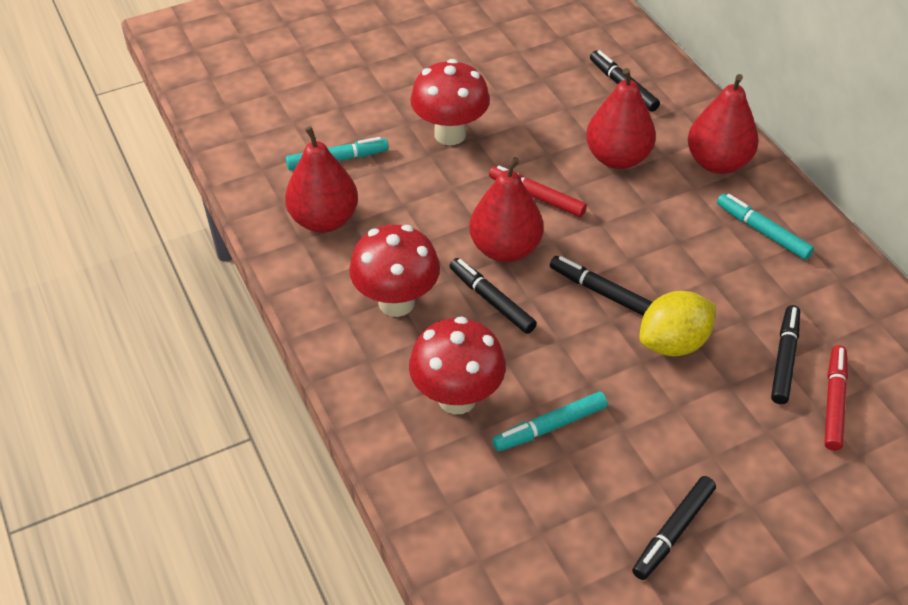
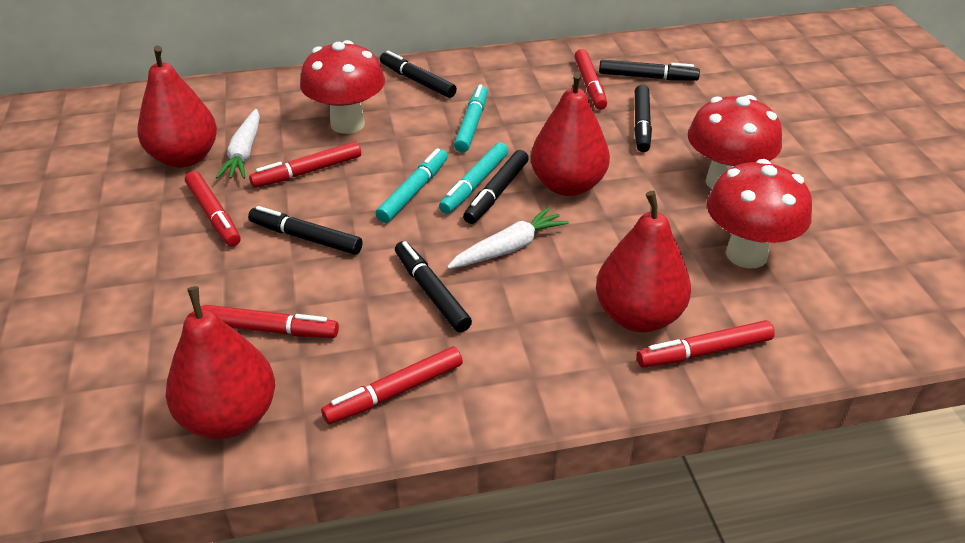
black marker: 5 -> 6
red marker: 2 -> 6
white carrot: 0 -> 2
yellow lemon: 1 -> 0

